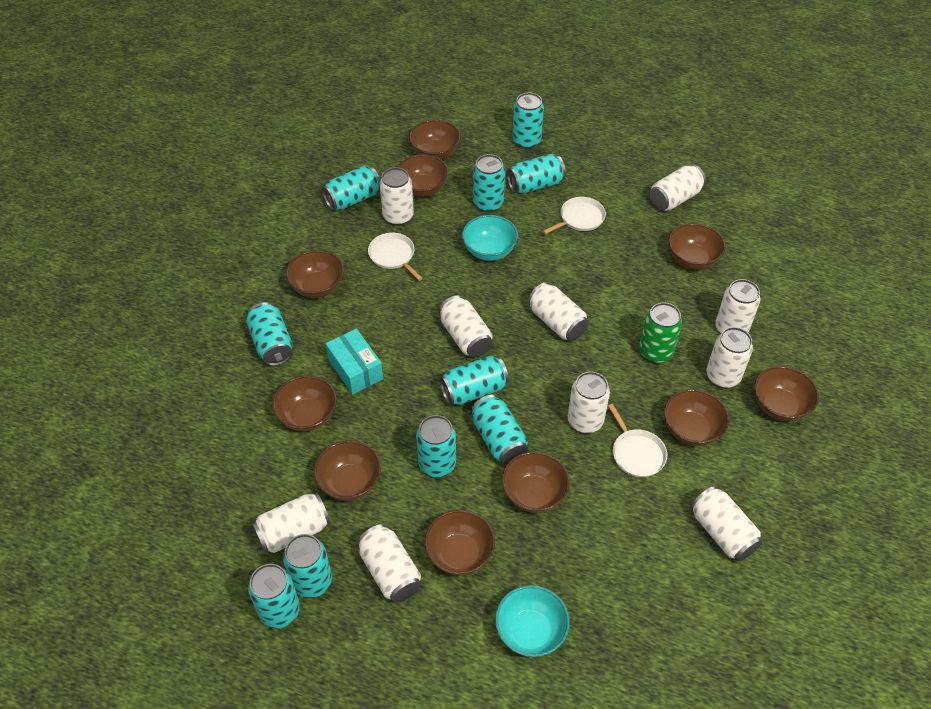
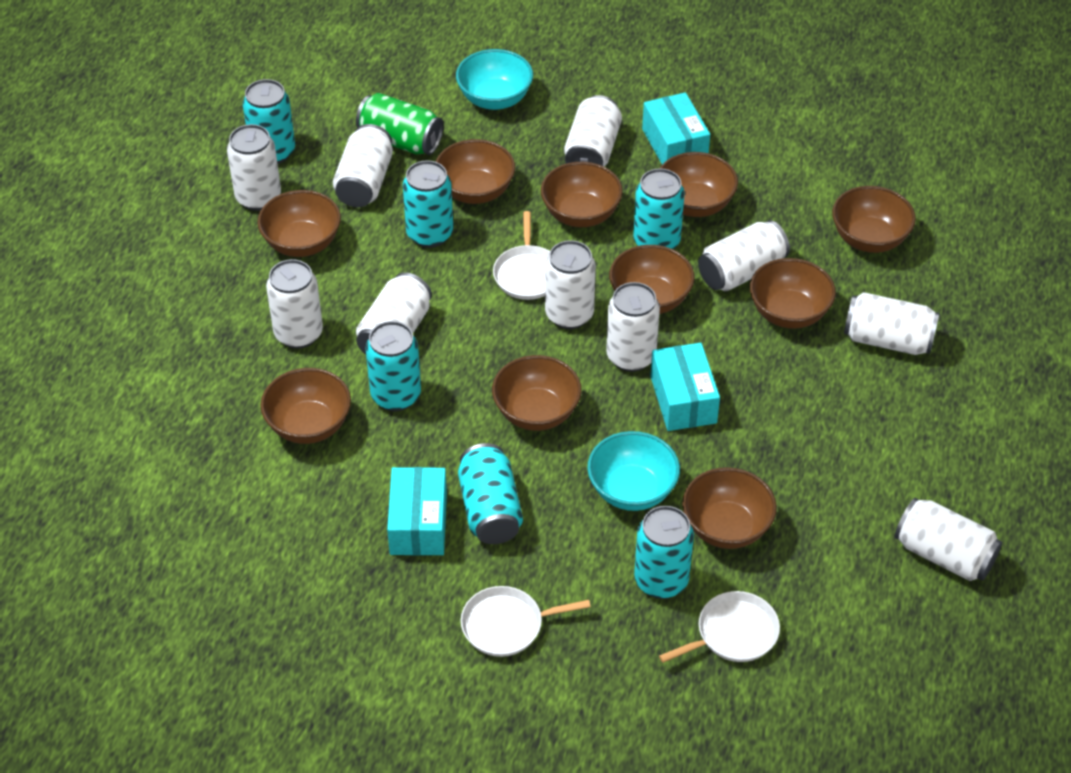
turquoise box: 1 -> 3
turquoise can: 10 -> 6

